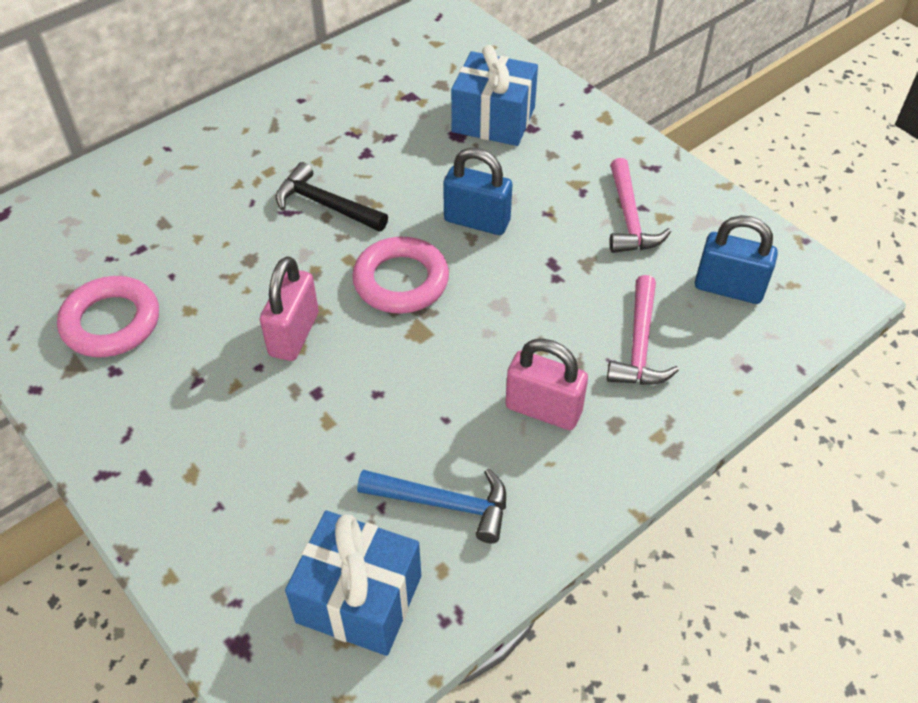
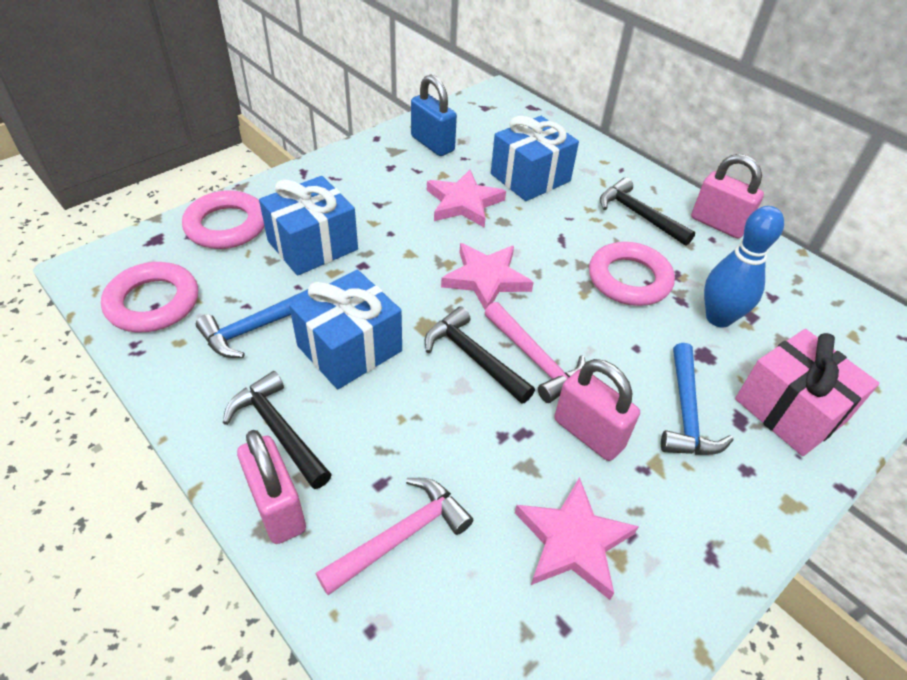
black hammer: 1 -> 3
blue bowling pin: 0 -> 1
blue gift: 2 -> 3
blue hammer: 1 -> 2
blue padlock: 2 -> 1
pink gift: 0 -> 1
pink padlock: 2 -> 3
pink ring: 2 -> 3
pink star: 0 -> 3

